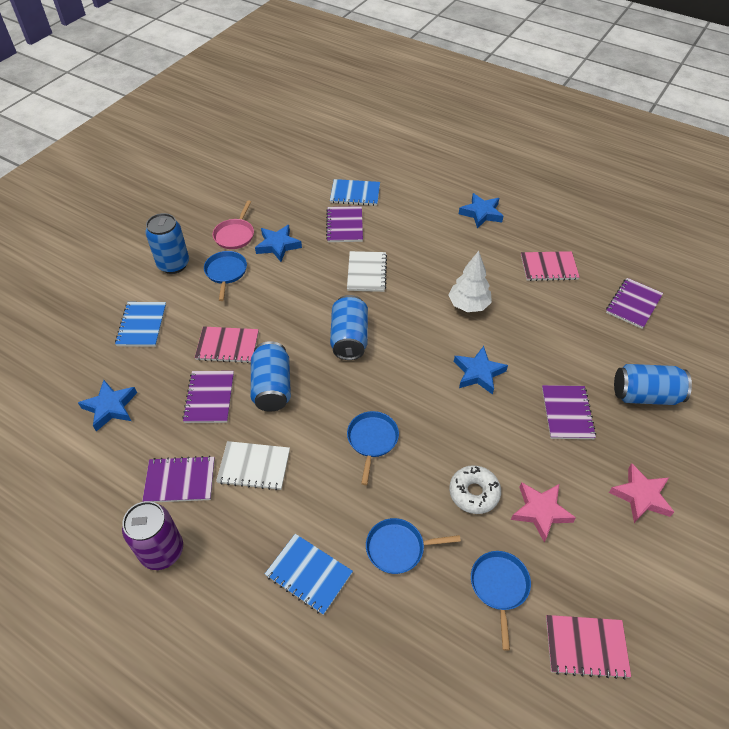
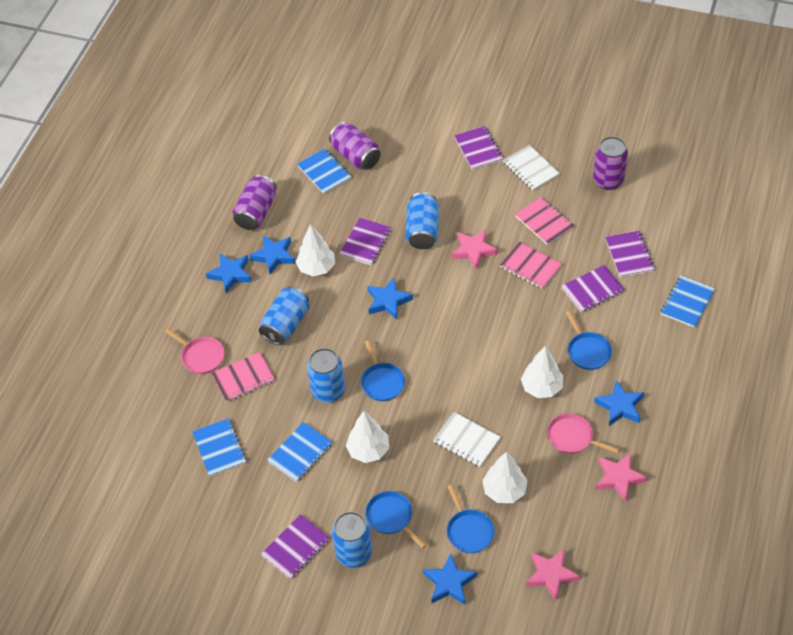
blue notebook: 3 -> 4
blue star: 4 -> 5
pink pan: 1 -> 2
pink star: 2 -> 3
purple can: 1 -> 3
white donut: 1 -> 0
white tree: 1 -> 4

